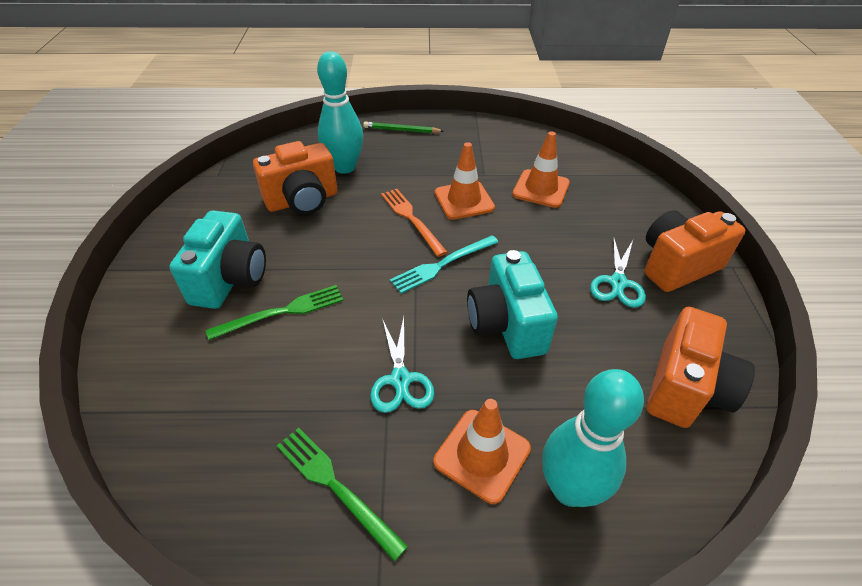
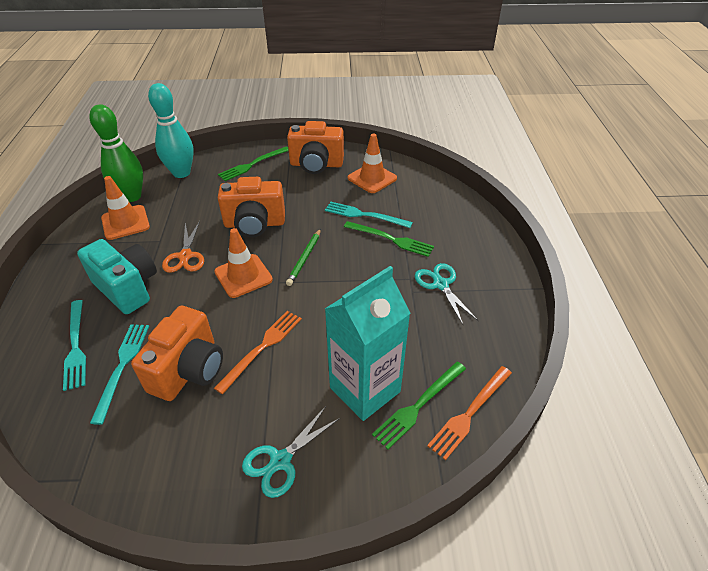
green bowling pin: 0 -> 1
green fork: 2 -> 3
orange fork: 1 -> 2
orange scissors: 0 -> 1
turquoise bowling pin: 2 -> 1
turquoise camera: 2 -> 1
turquoise carton: 0 -> 1
turquoise fork: 1 -> 3

